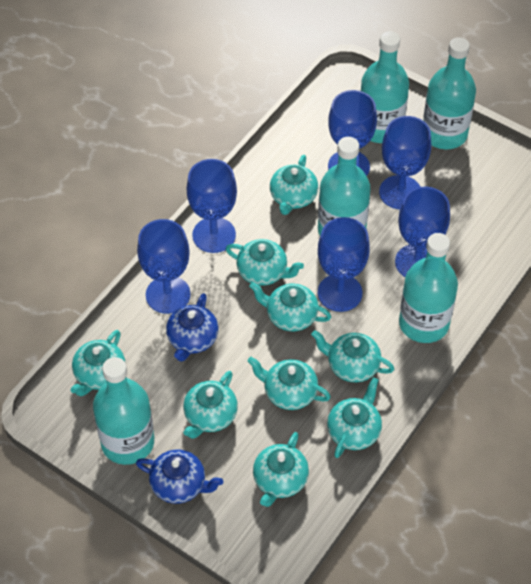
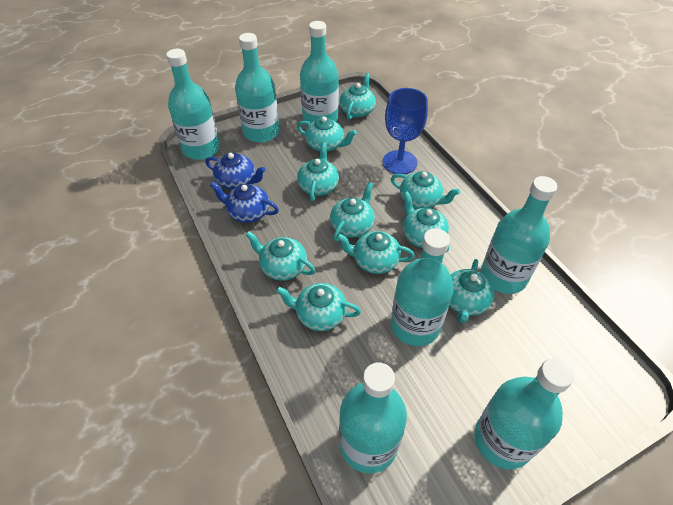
blue goblet: 6 -> 1
turquoise bottle: 5 -> 7
turquoise teapot: 9 -> 10

